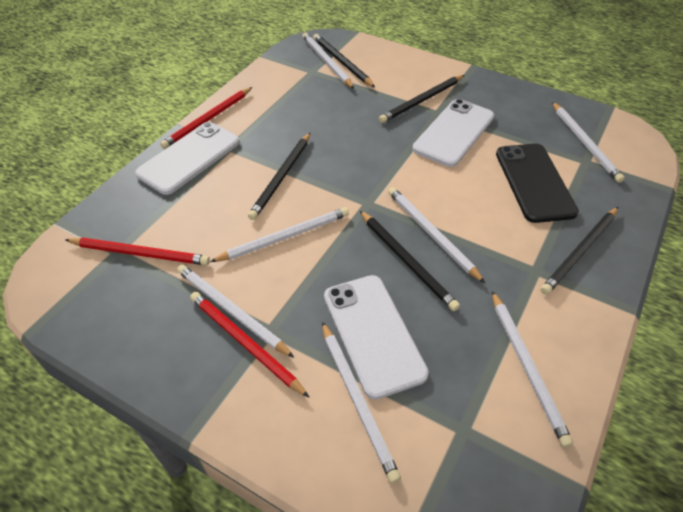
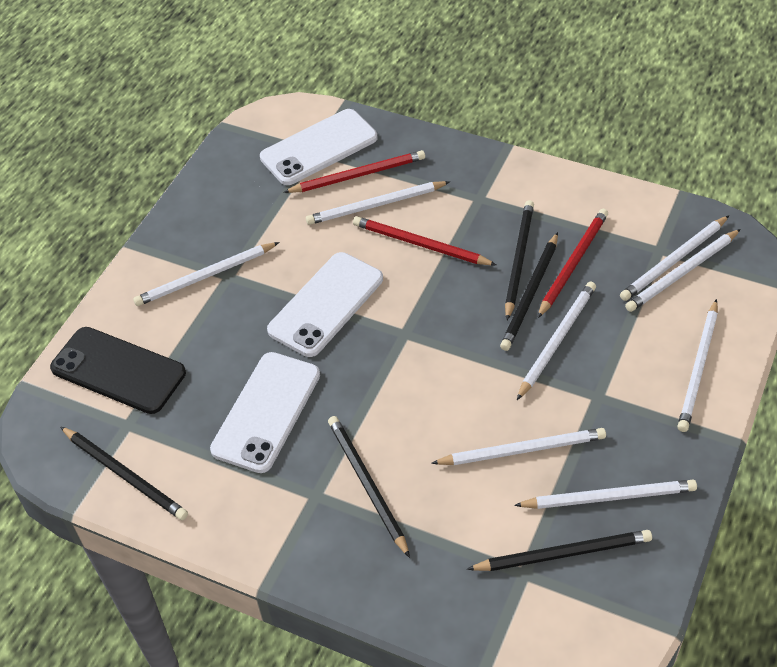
white pencil: 7 -> 8

